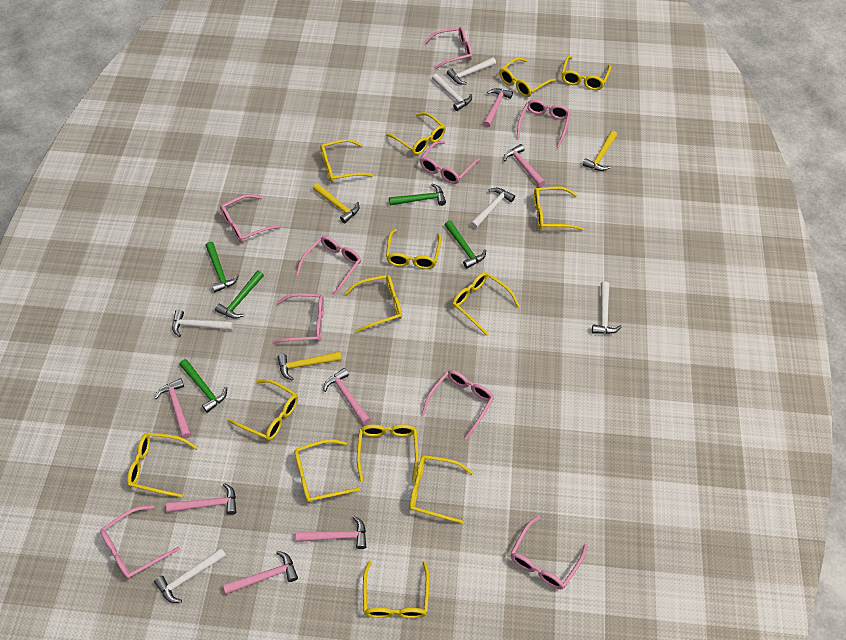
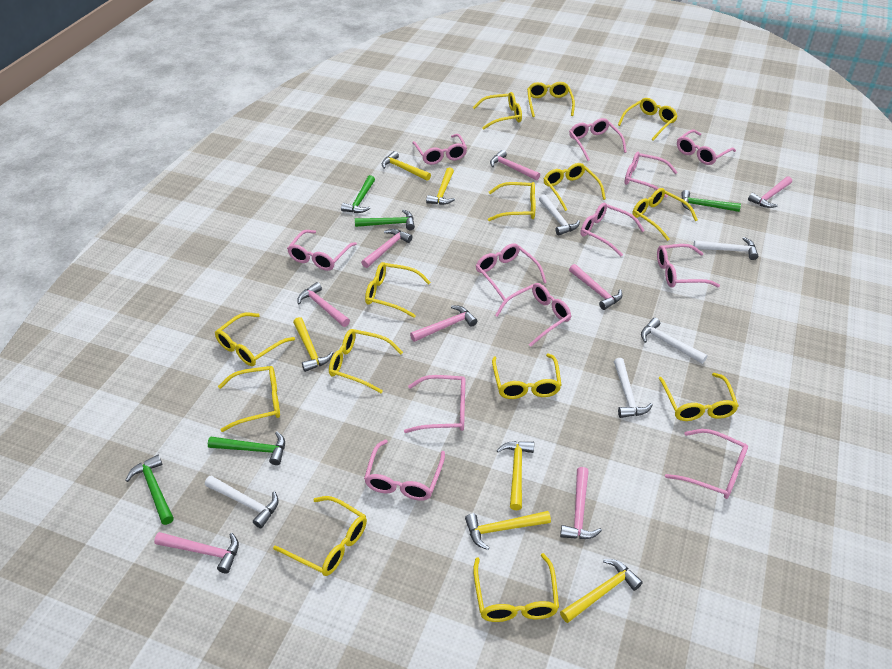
pink glasses: 9 -> 12
pink hammer: 7 -> 8
white hammer: 6 -> 5
yellow hammer: 3 -> 6

